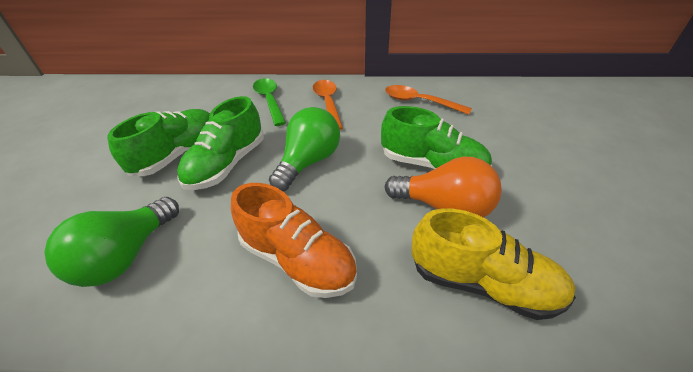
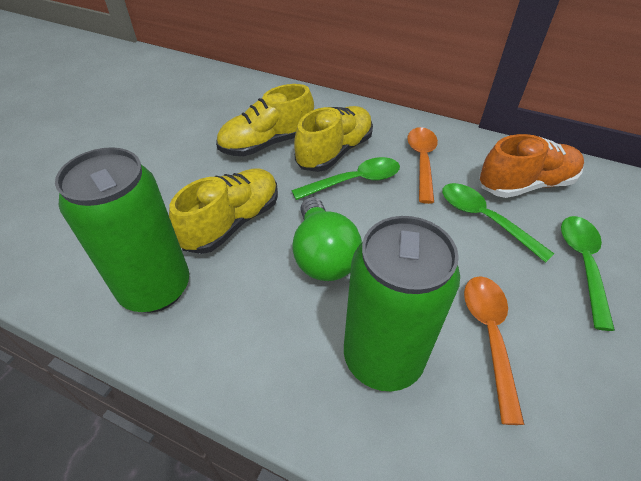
green can: 0 -> 2
green light bulb: 2 -> 1
green shoe: 3 -> 0
green spoon: 1 -> 3
orange light bulb: 1 -> 0
yellow shoe: 1 -> 3

